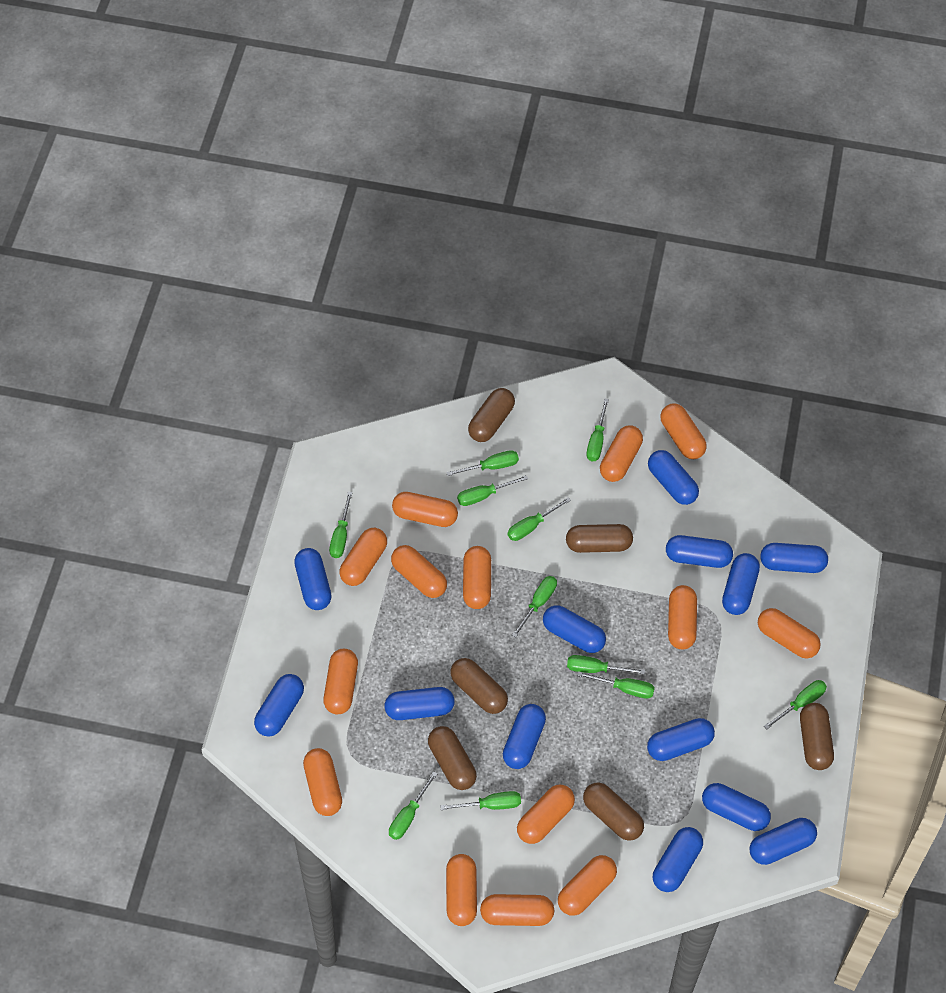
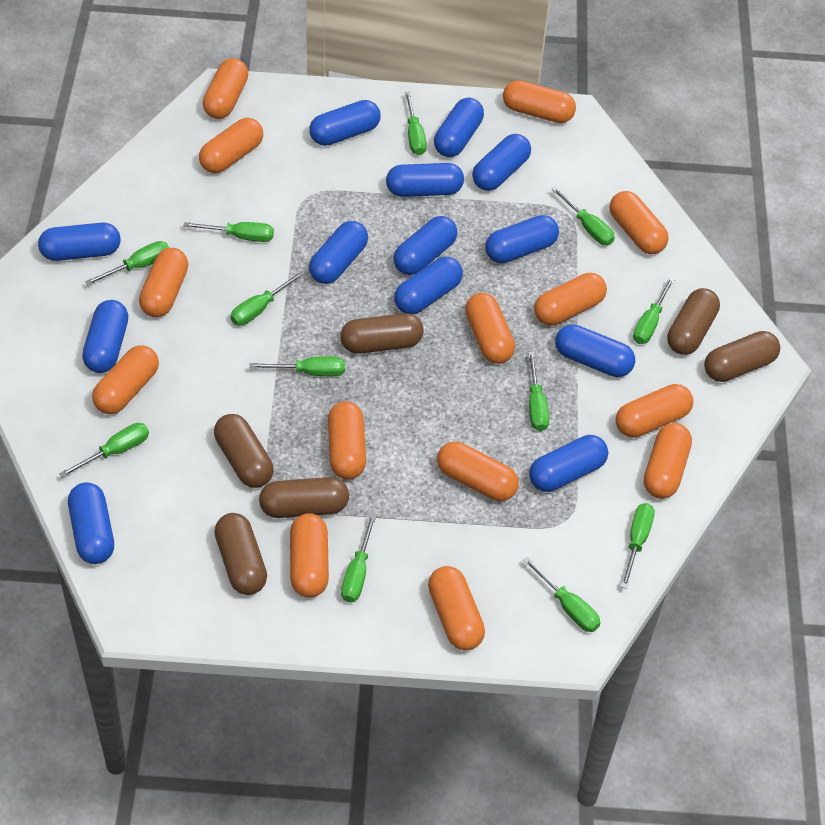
green screwdriver: 11 -> 12

